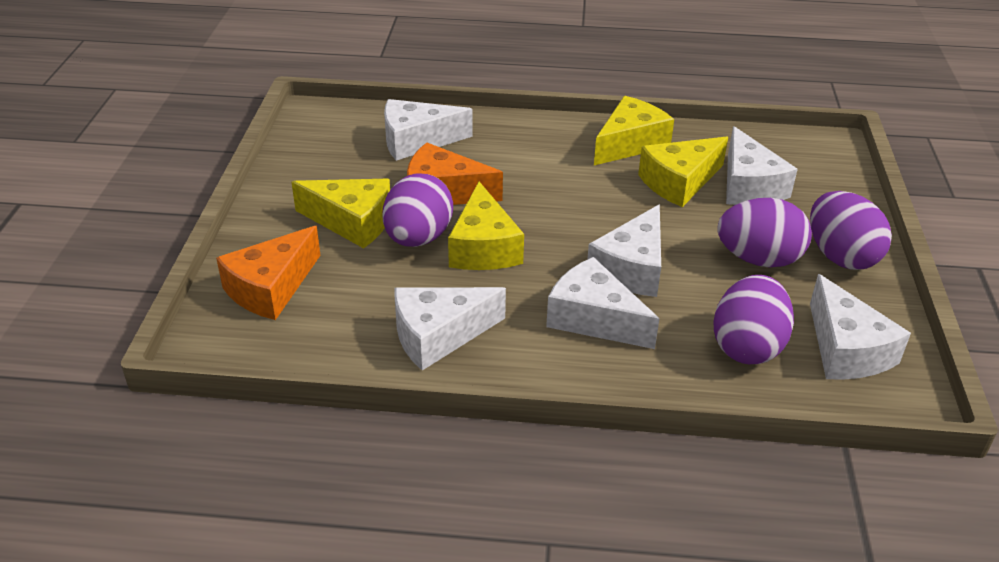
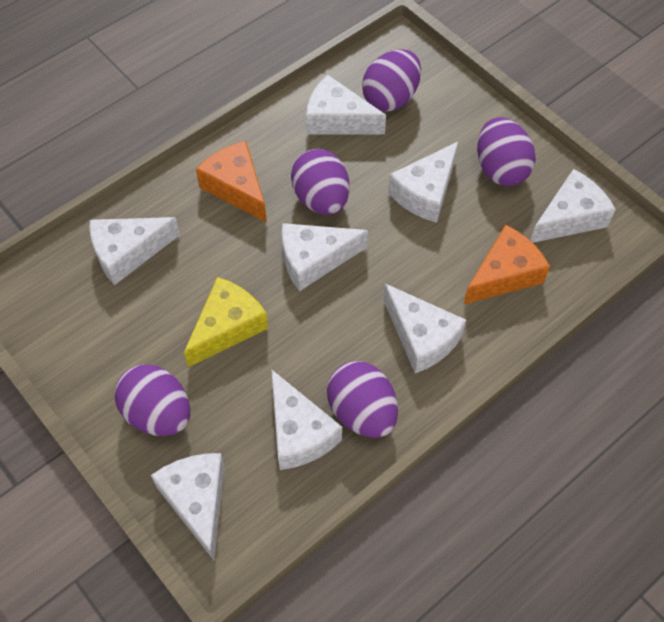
purple egg: 4 -> 5
white cheese: 6 -> 8
yellow cheese: 4 -> 1

